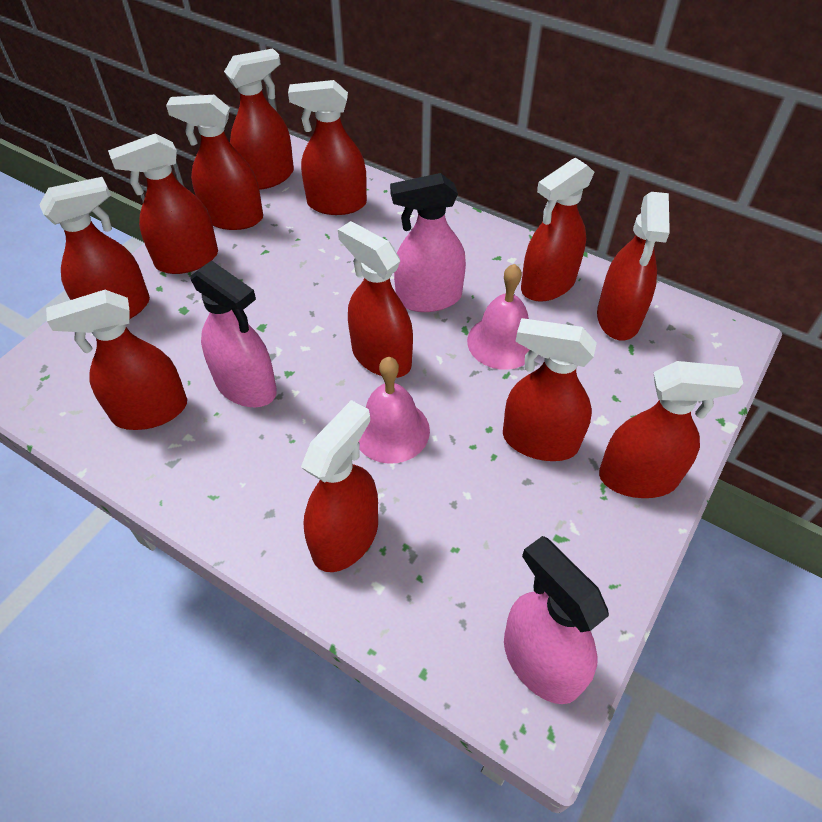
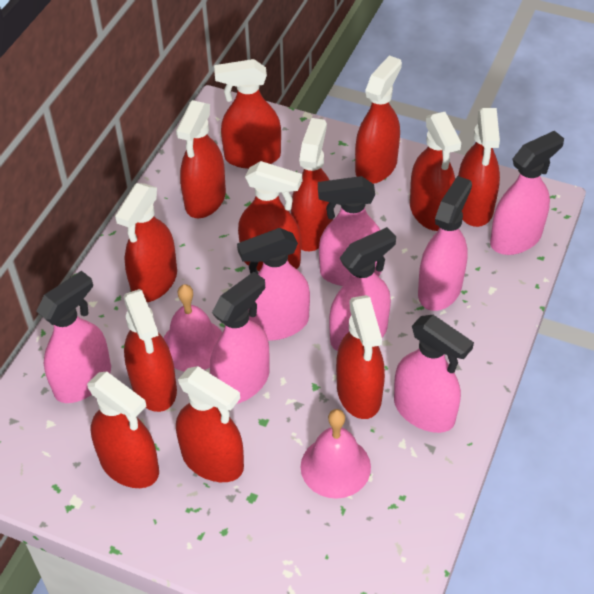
pink spray bottle: 3 -> 8

